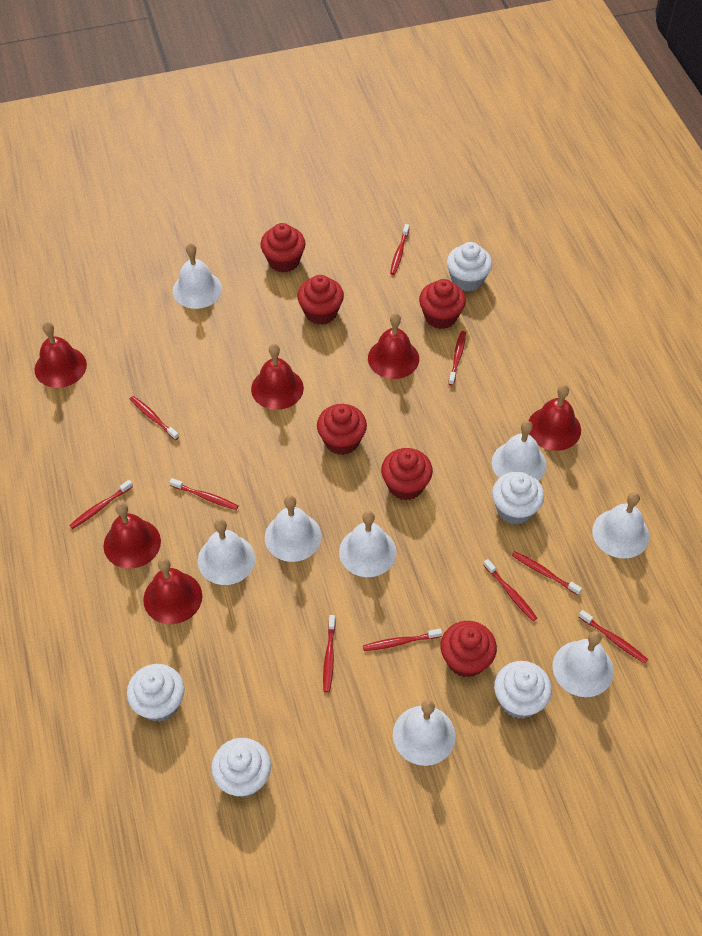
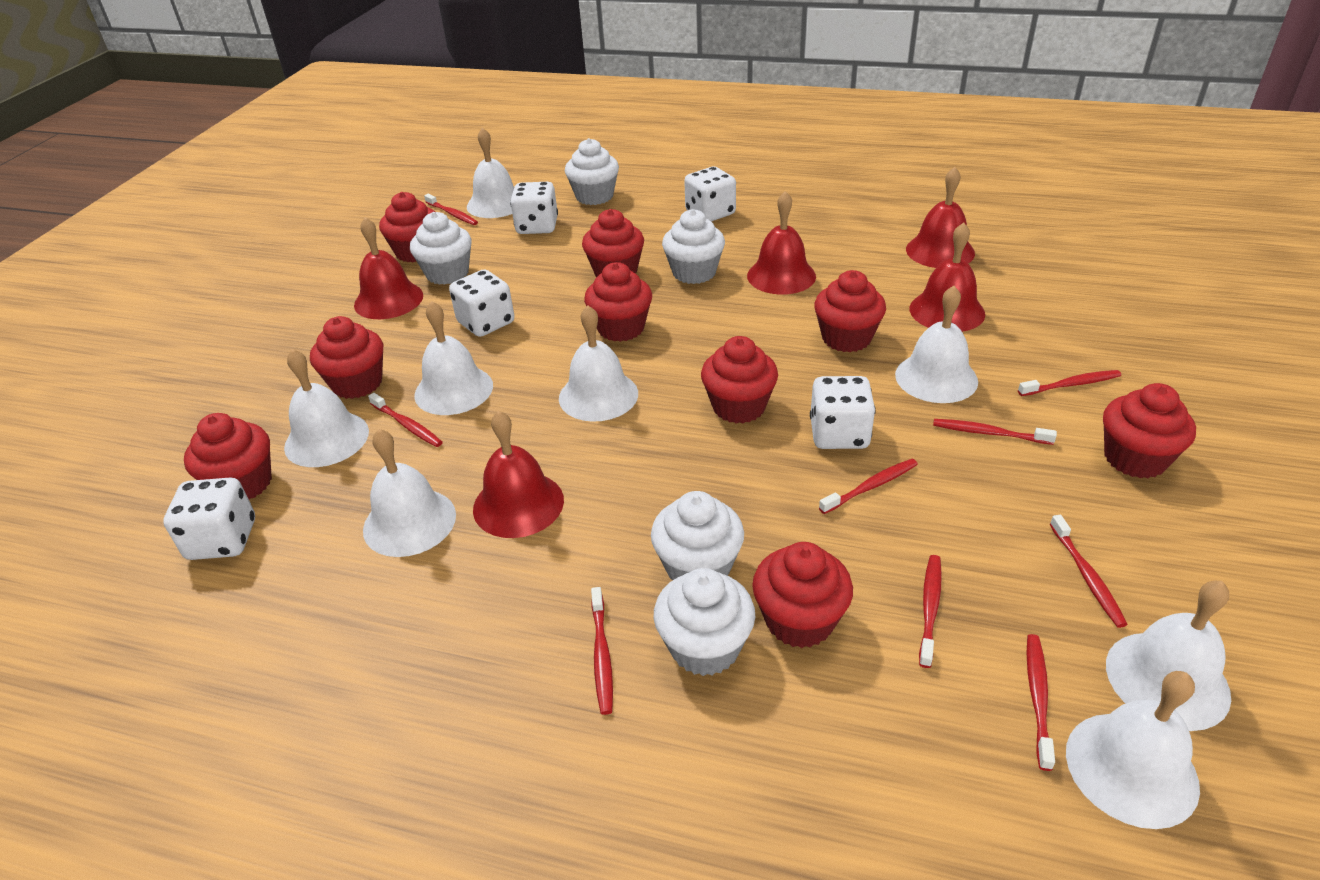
red bell: 6 -> 5
red cupcake: 6 -> 9
red toothbrush: 10 -> 9
white dice: 0 -> 5

